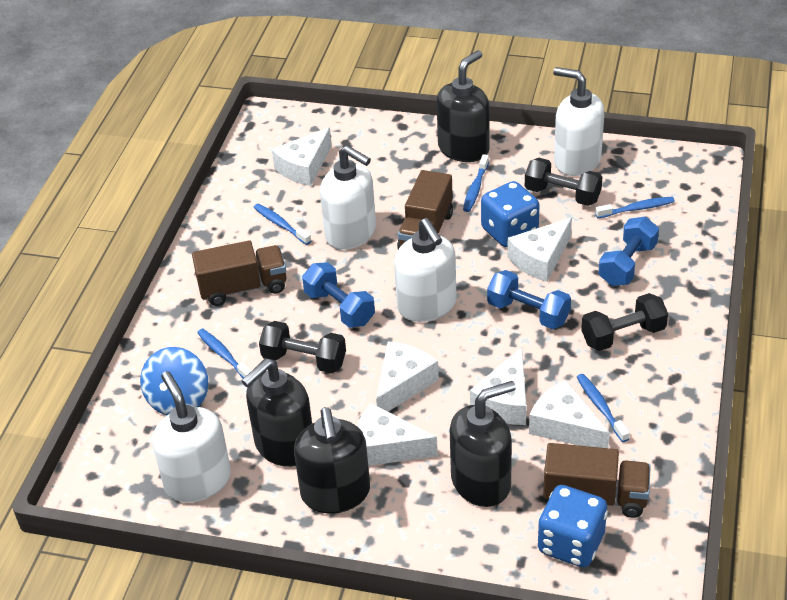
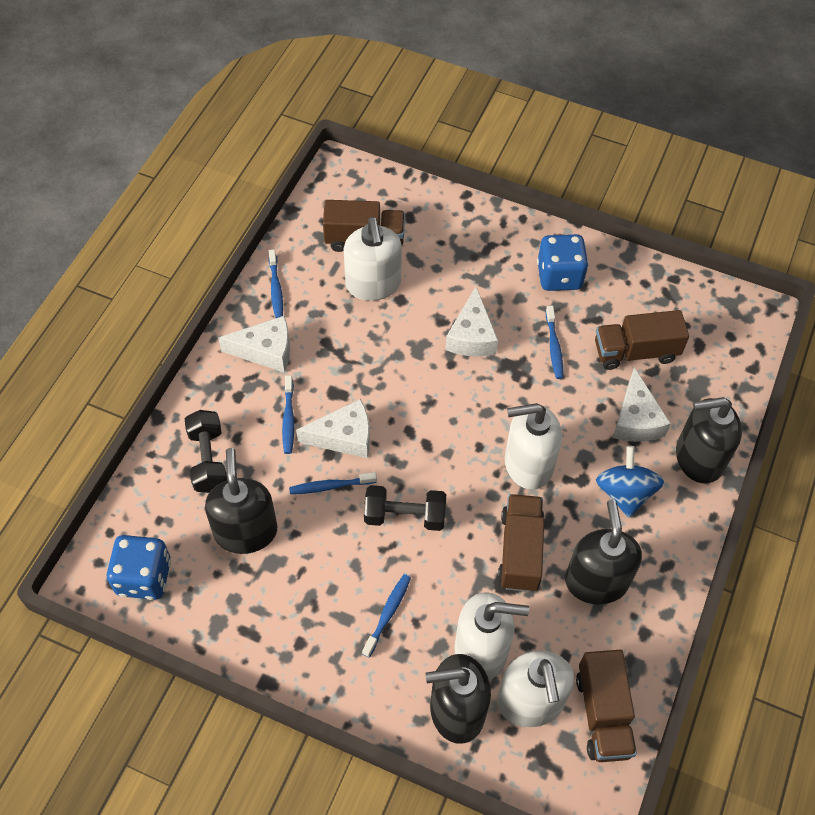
black dumbbell: 3 -> 2
blue dumbbell: 3 -> 0
brown truck: 3 -> 4
white cheese: 6 -> 4

